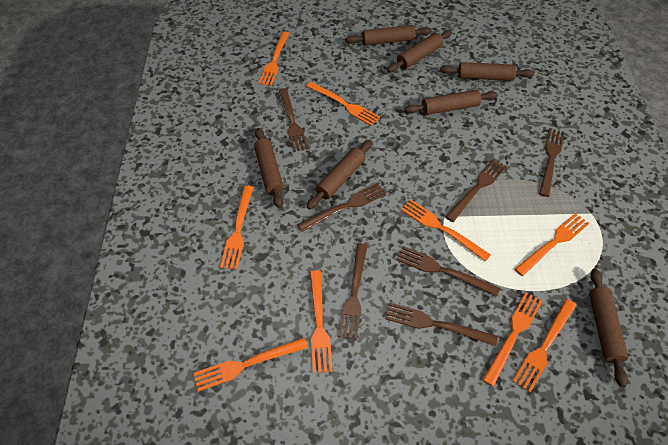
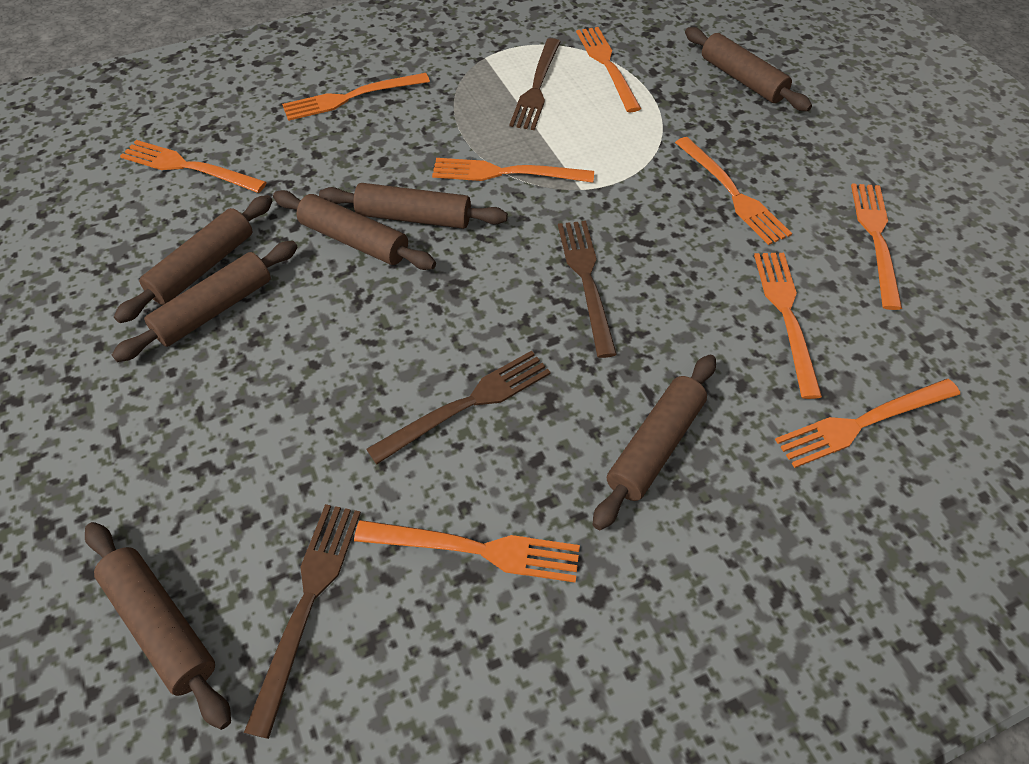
brown fork: 7 -> 4

